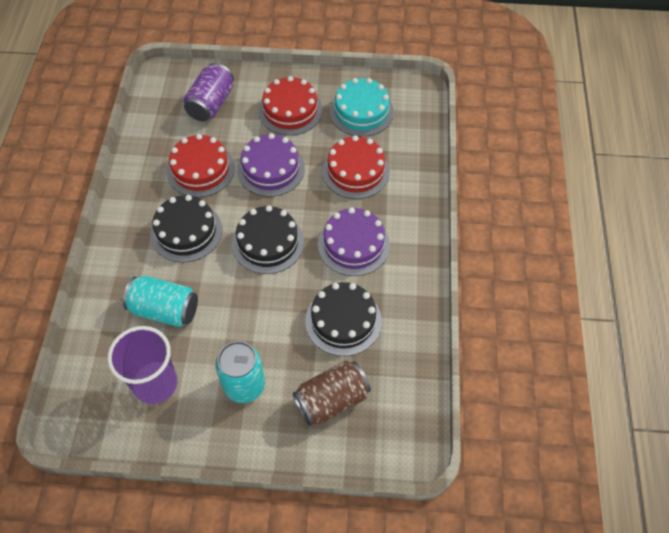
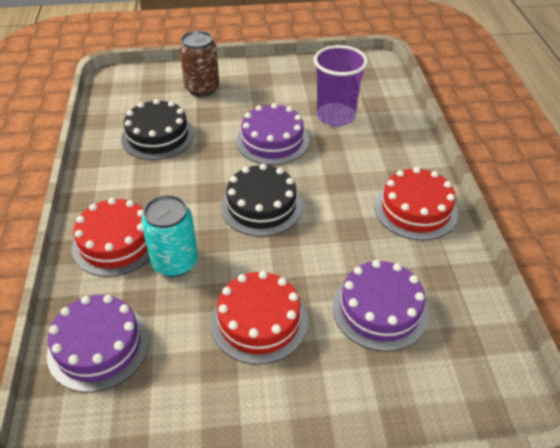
black cake: 3 -> 2
purple cake: 2 -> 3
purple can: 1 -> 0
turquoise cake: 1 -> 0
turquoise can: 2 -> 1

